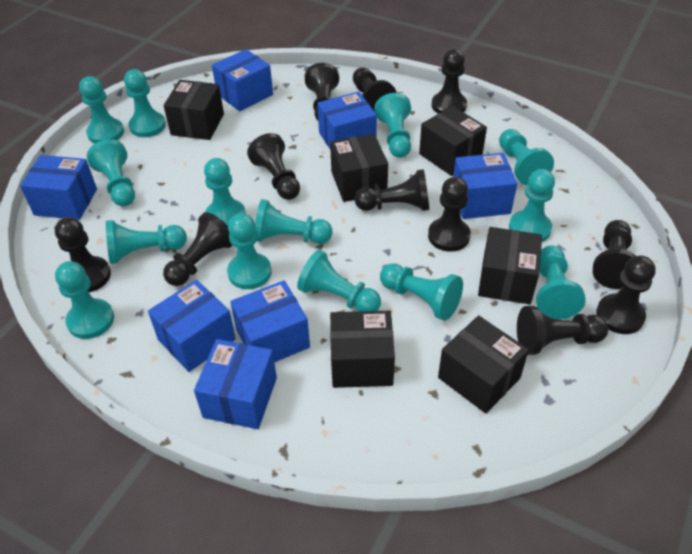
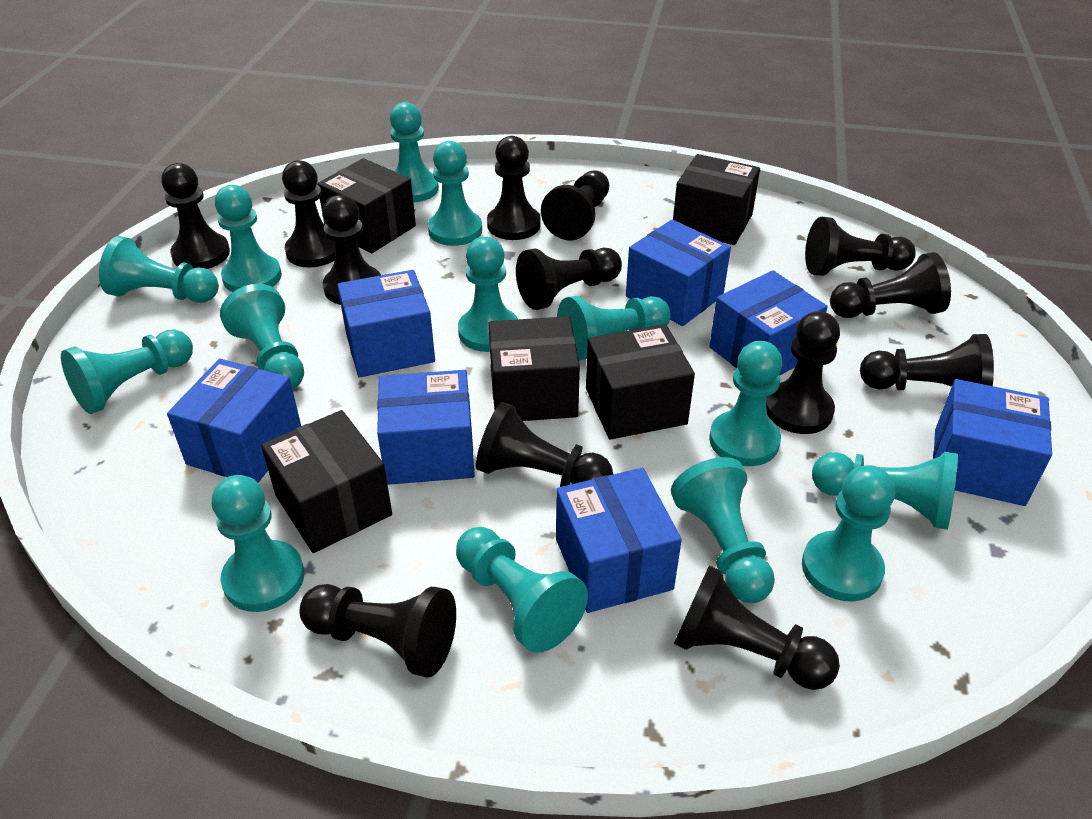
black box: 6 -> 5
black pawn: 11 -> 13

